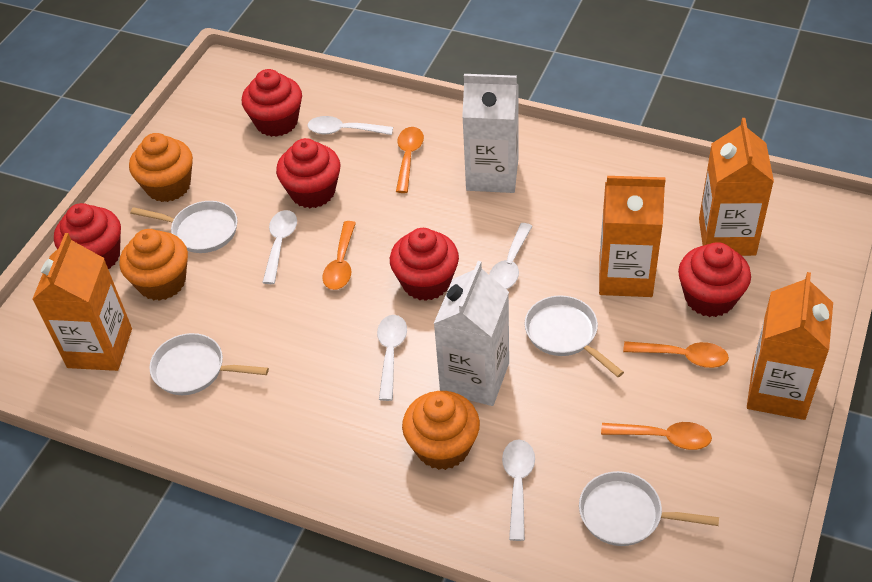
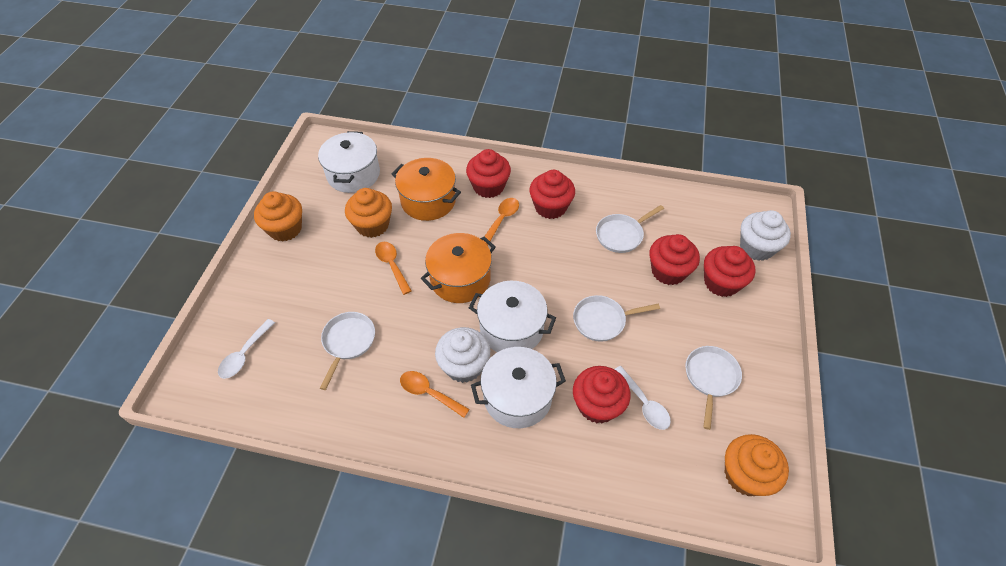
orange carton: 4 -> 0
orange pot: 0 -> 2
orange spoon: 4 -> 3
white carton: 2 -> 0
white cupcake: 0 -> 2
white pot: 0 -> 3
white spoon: 5 -> 2

